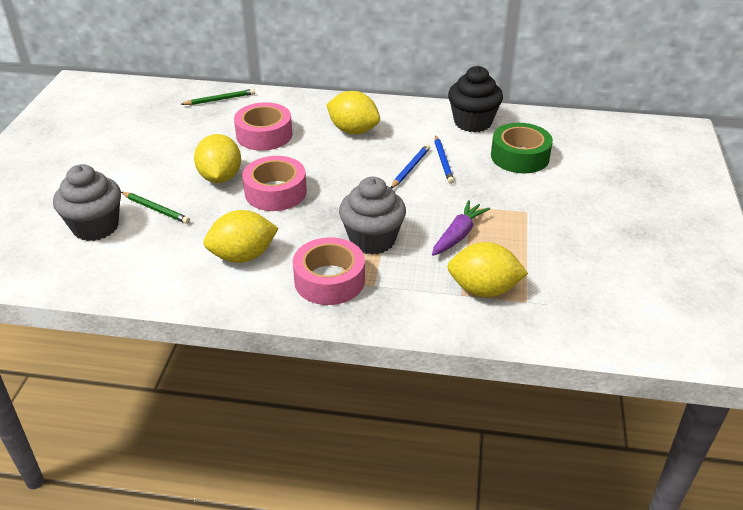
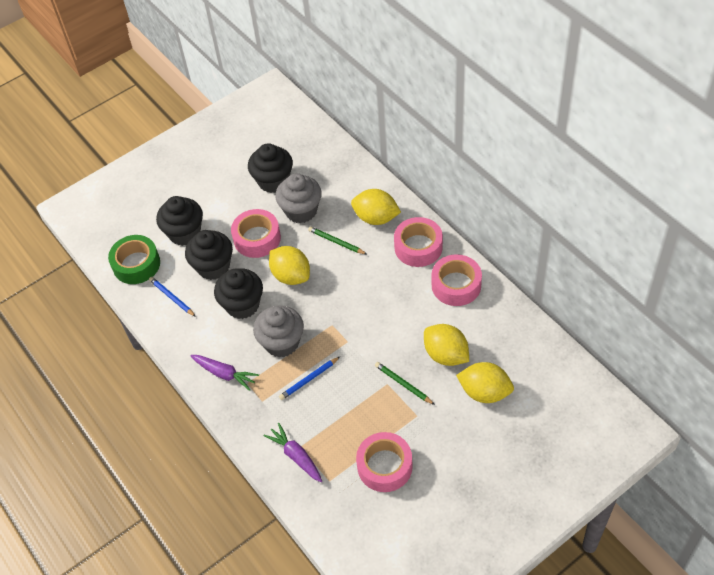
black cupcake: 1 -> 4
pink tape: 3 -> 4
purple carrot: 1 -> 2

